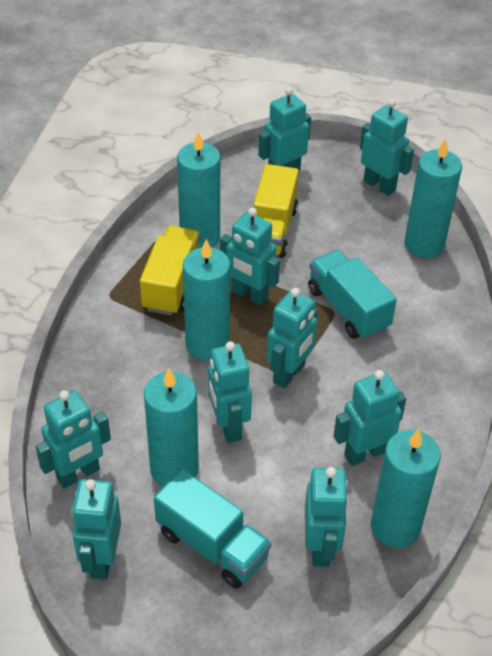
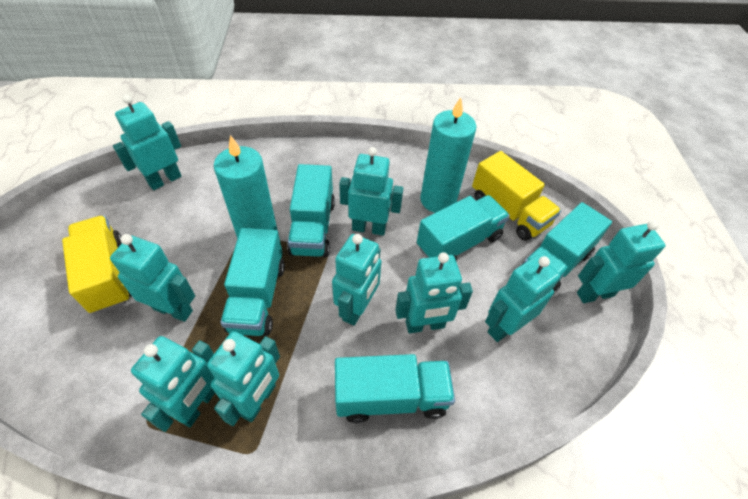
turquoise candle: 5 -> 2
turquoise truck: 2 -> 5

